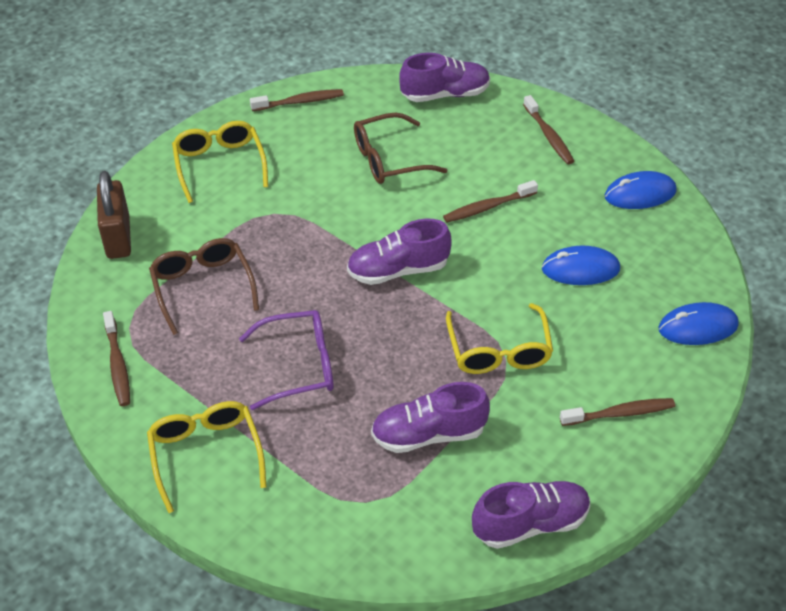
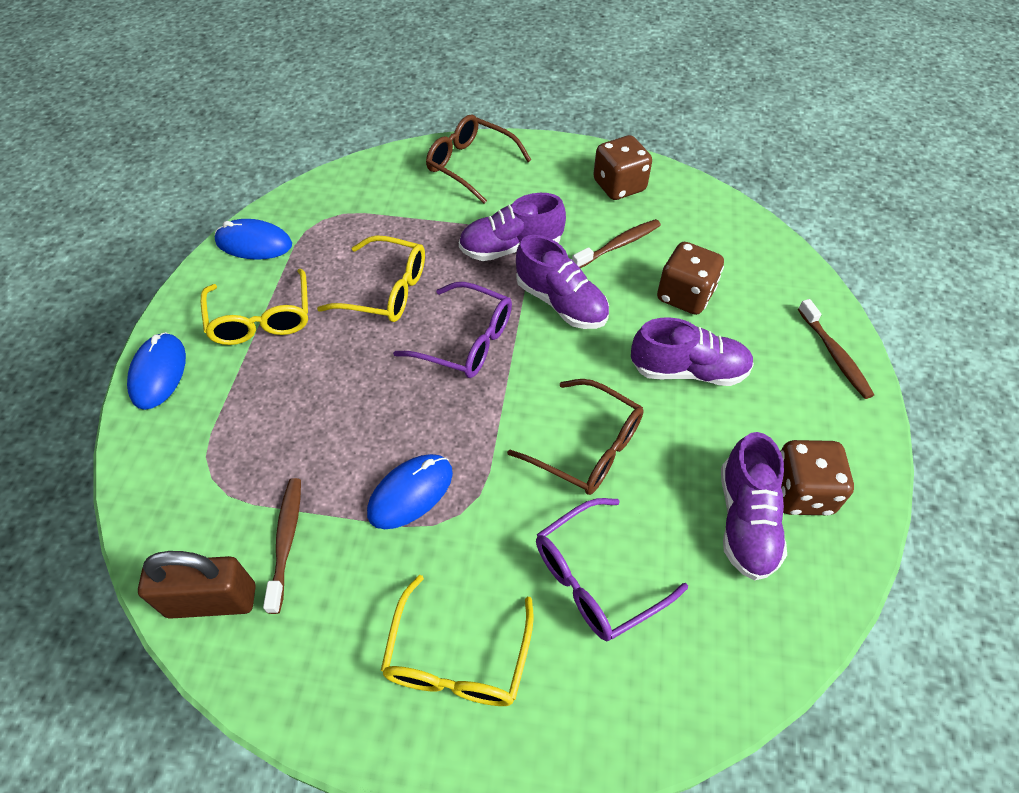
brown dice: 0 -> 3
brown toothbrush: 5 -> 3
purple glasses: 1 -> 2

